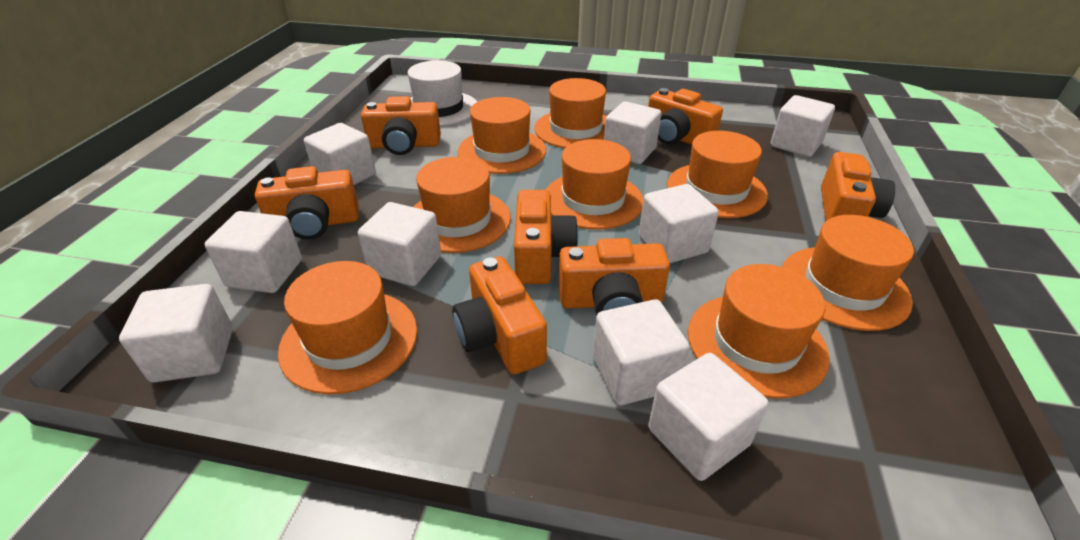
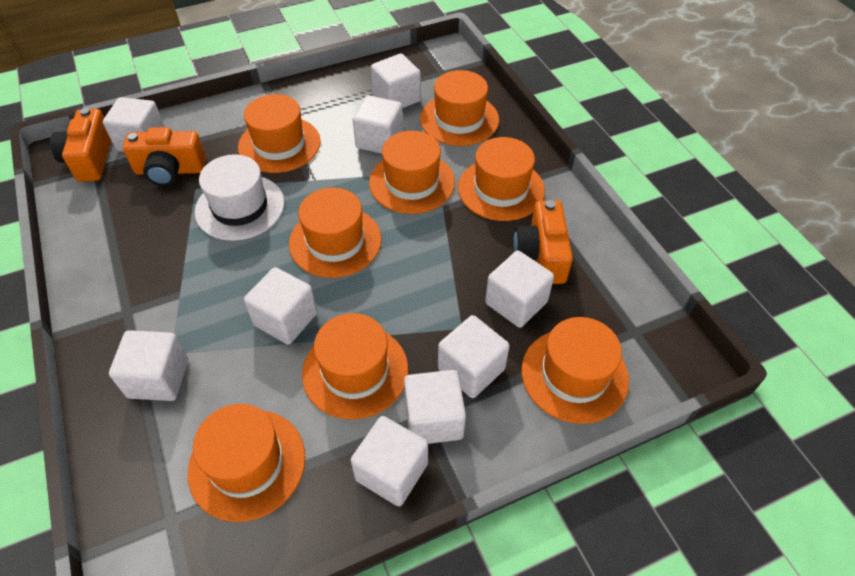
orange camera: 7 -> 3

